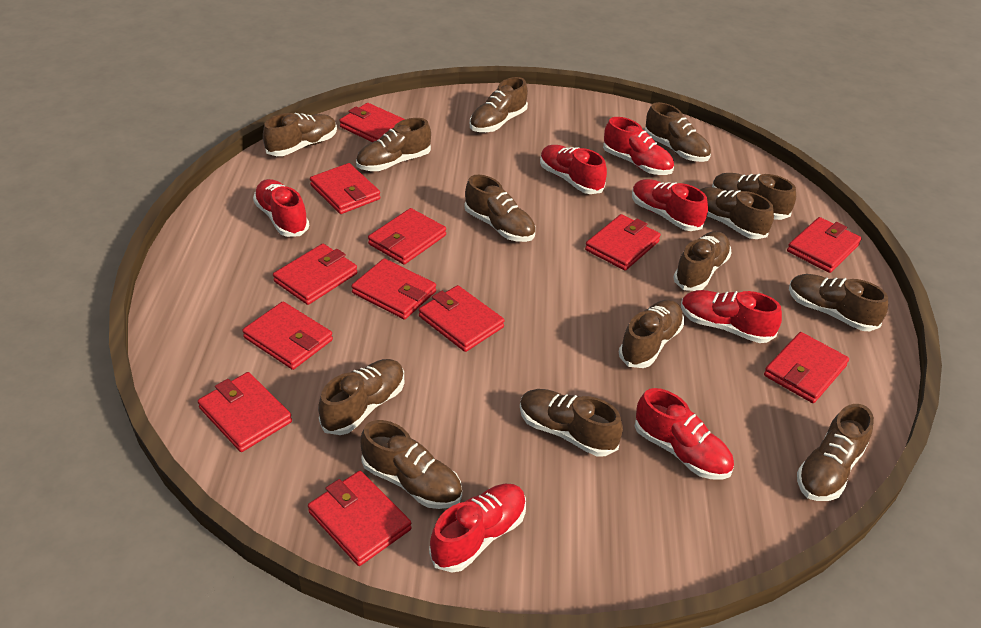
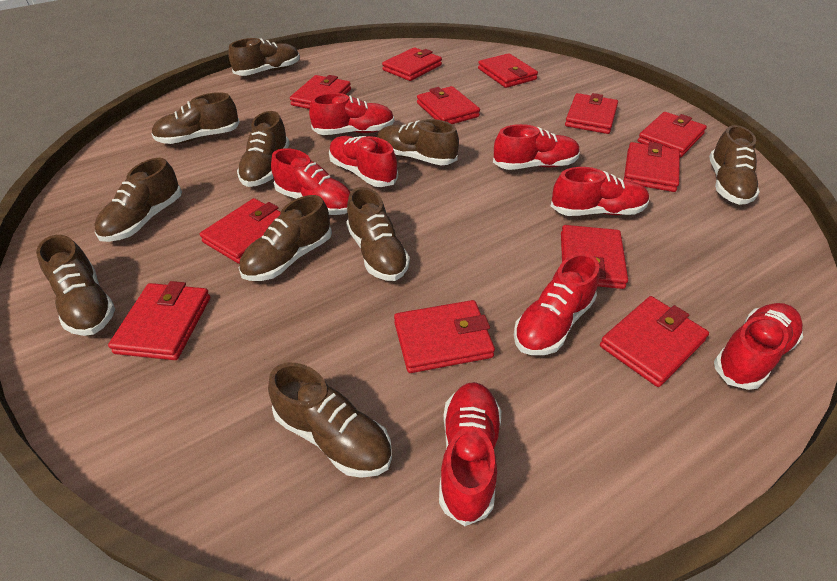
brown shoe: 14 -> 10
red shoe: 7 -> 8

